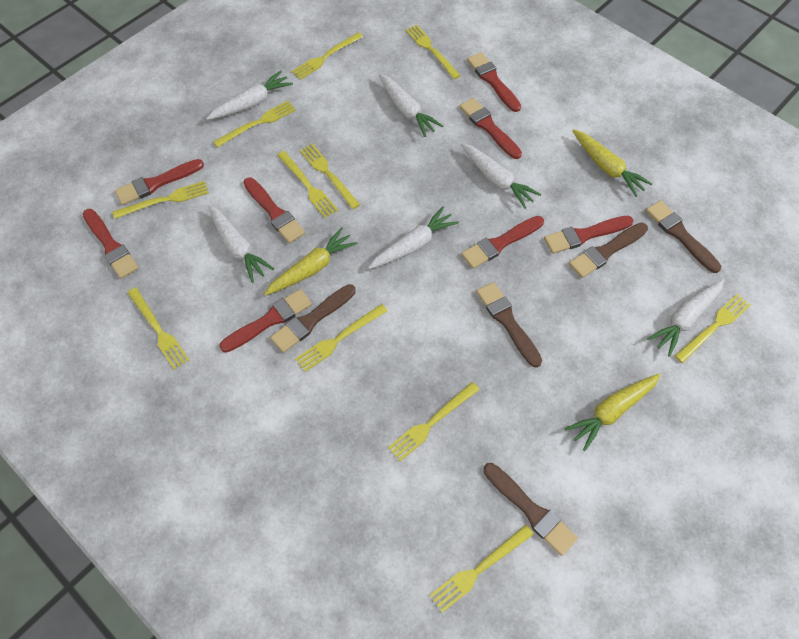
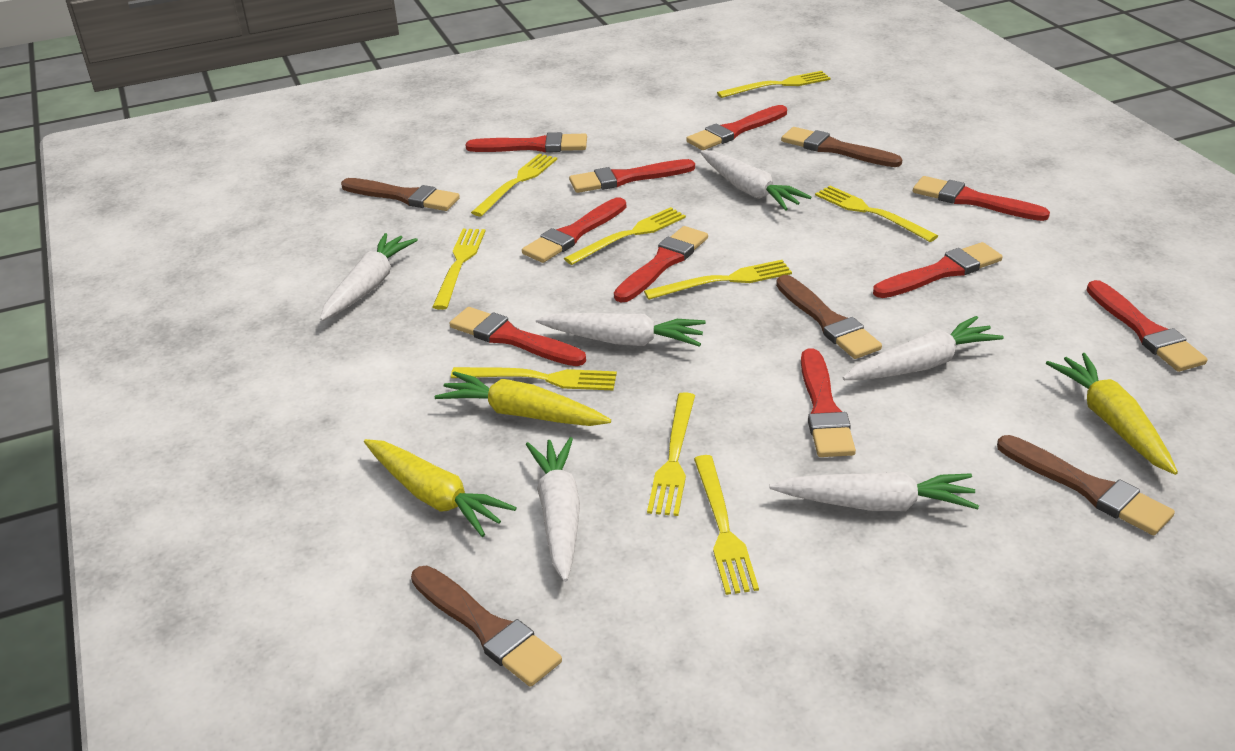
red brush: 8 -> 10
yellow fork: 11 -> 9

